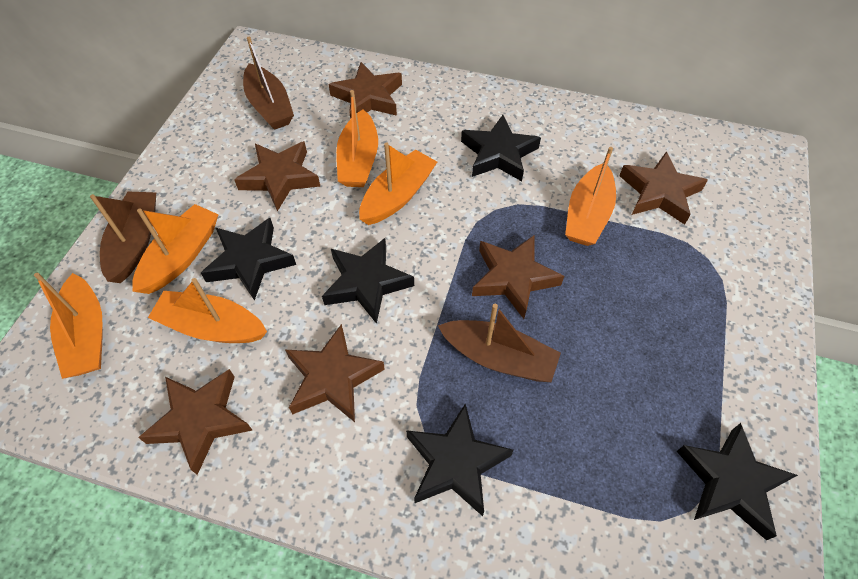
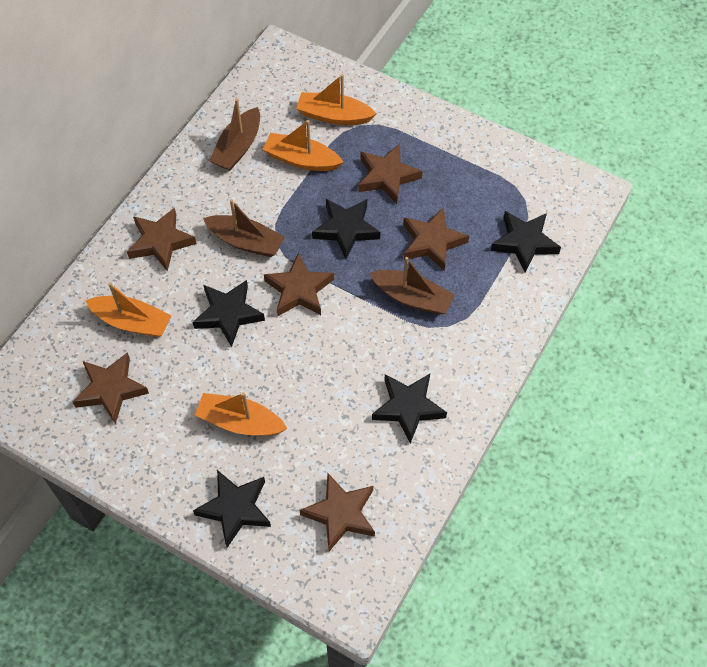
orange boat: 6 -> 4

